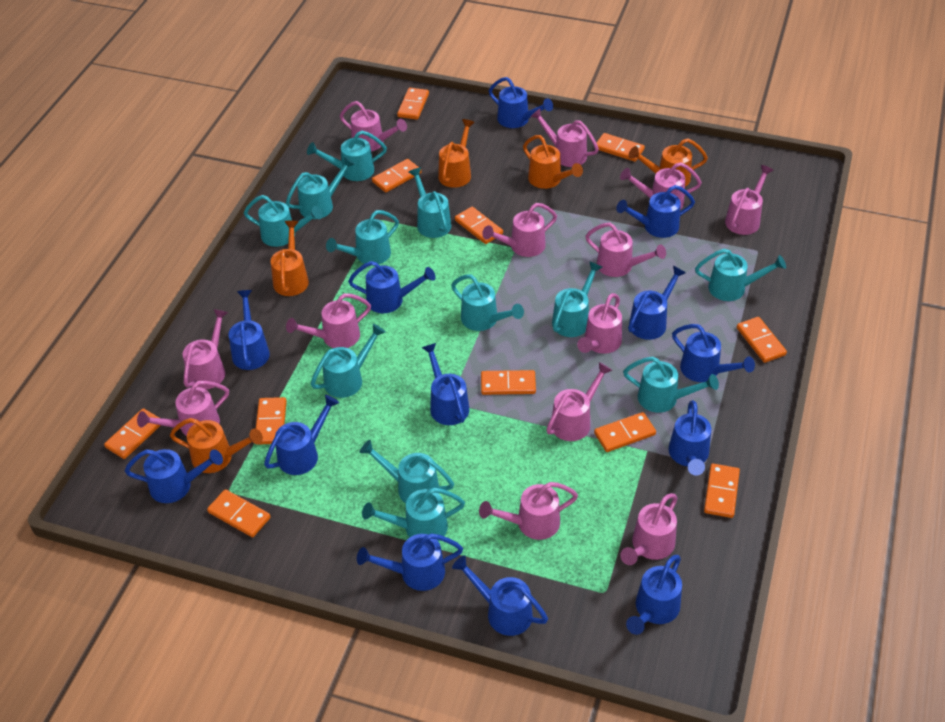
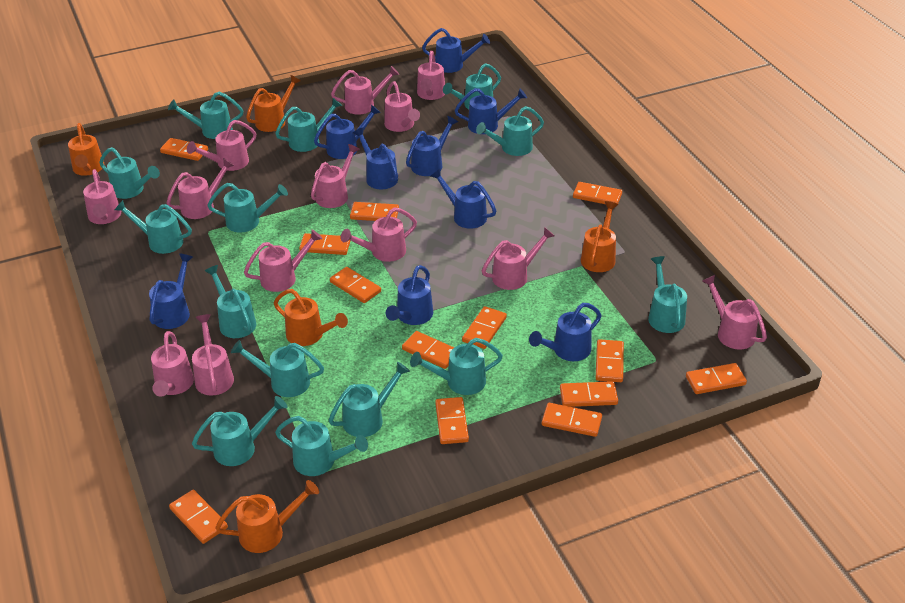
blue watering can: 13 -> 9
orange domino: 11 -> 13
turquoise watering can: 12 -> 14

